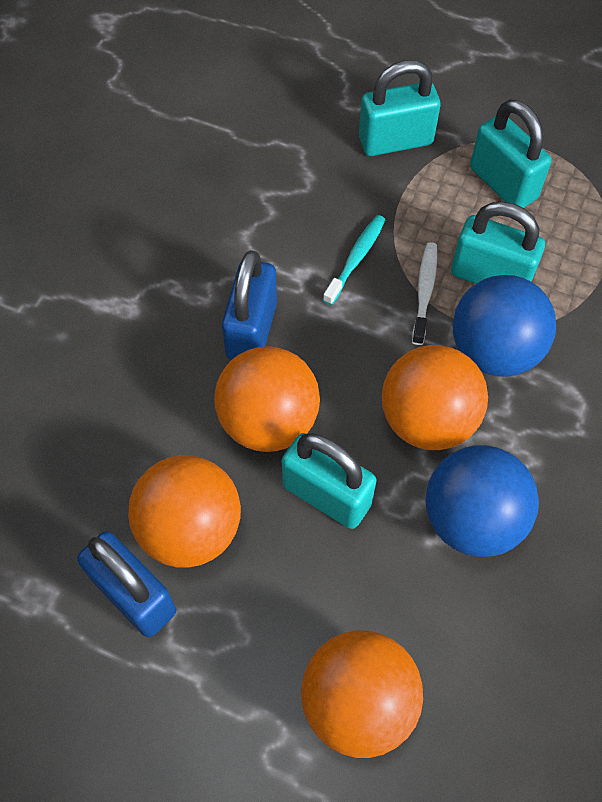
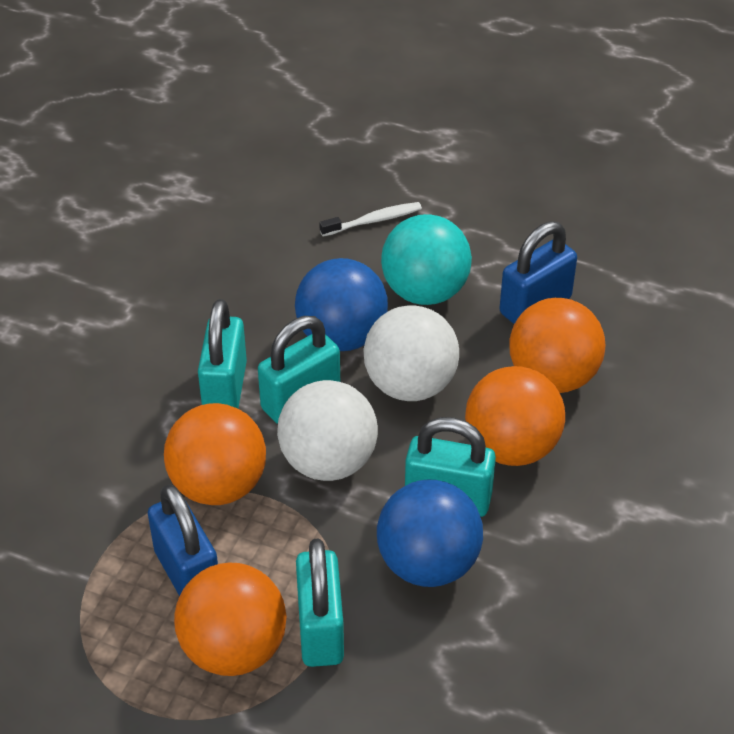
turquoise ball: 0 -> 1
turquoise toothbrush: 1 -> 0
white ball: 0 -> 2

